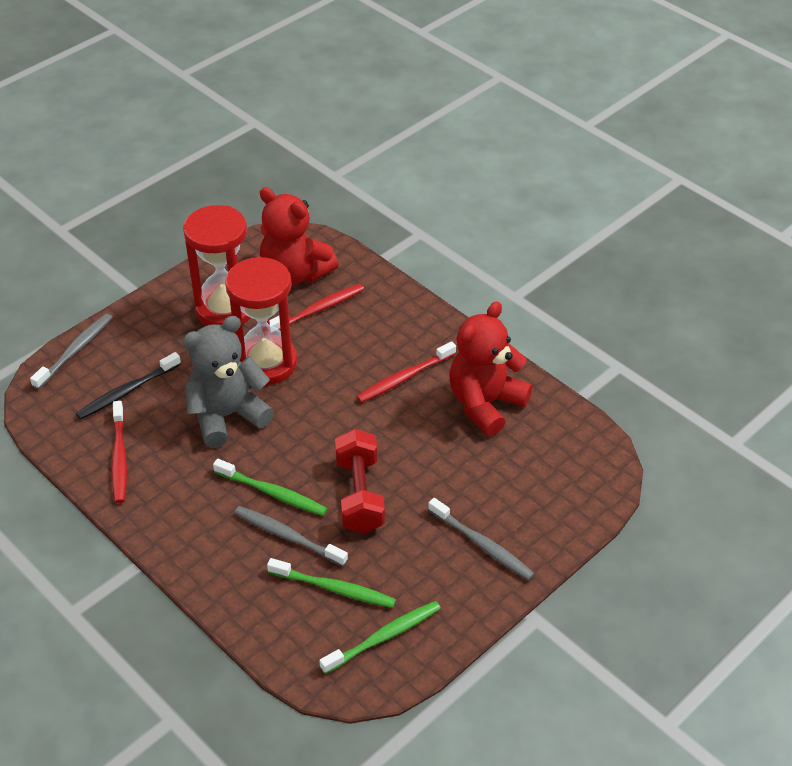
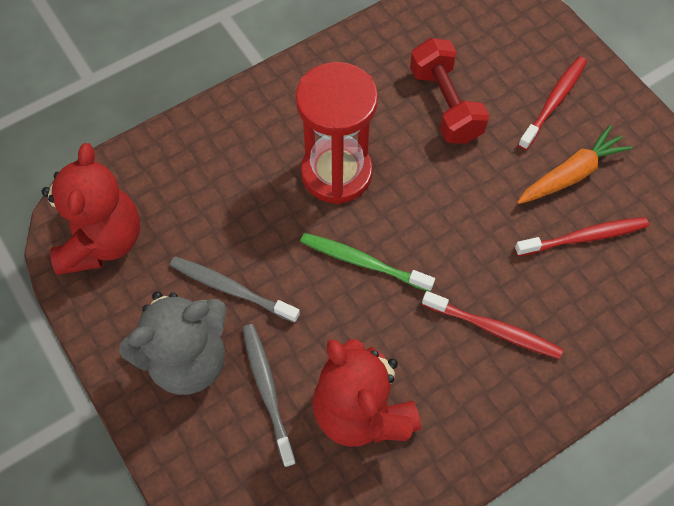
black toothbrush: 1 -> 0
green toothbrush: 3 -> 1
grey toothbrush: 3 -> 2
orange carrot: 0 -> 1
red hourglass: 2 -> 1

